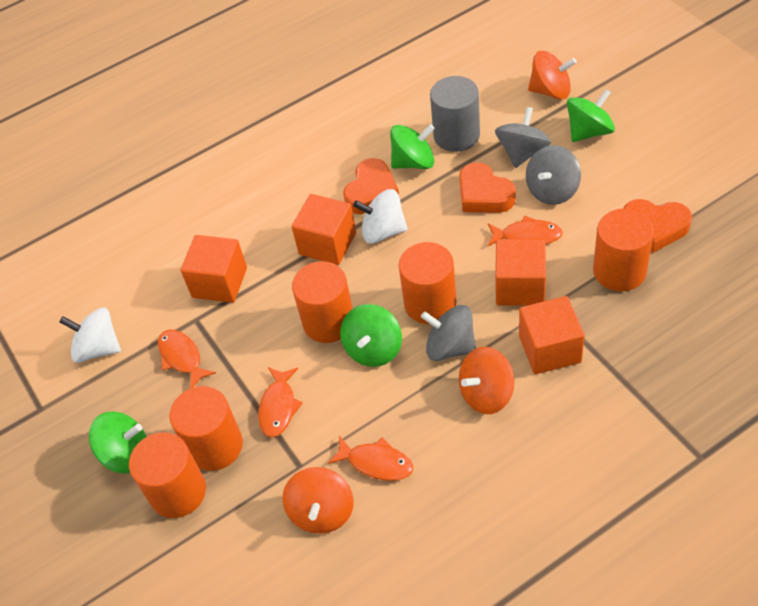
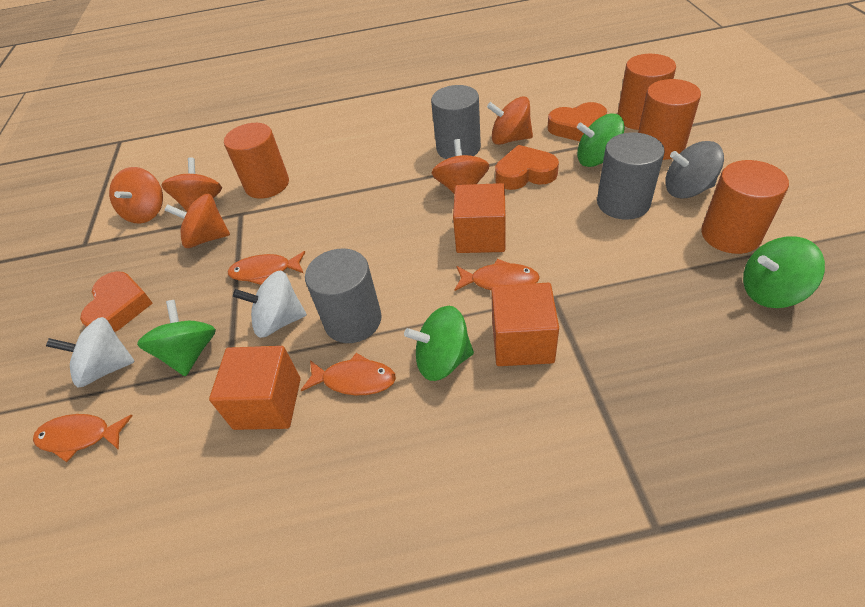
grey cylinder: 1 -> 3
grey spinning top: 3 -> 1
orange cube: 4 -> 3
orange cylinder: 5 -> 4
orange spinning top: 3 -> 5

